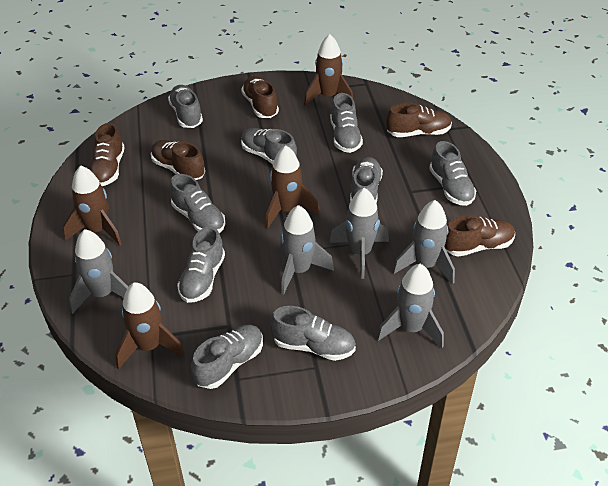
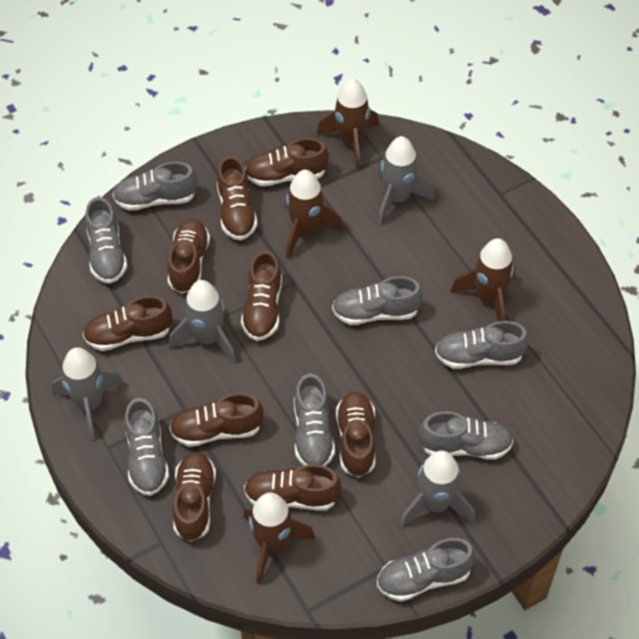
brown shoe: 5 -> 9
grey rocket: 5 -> 4
grey shoe: 9 -> 8

